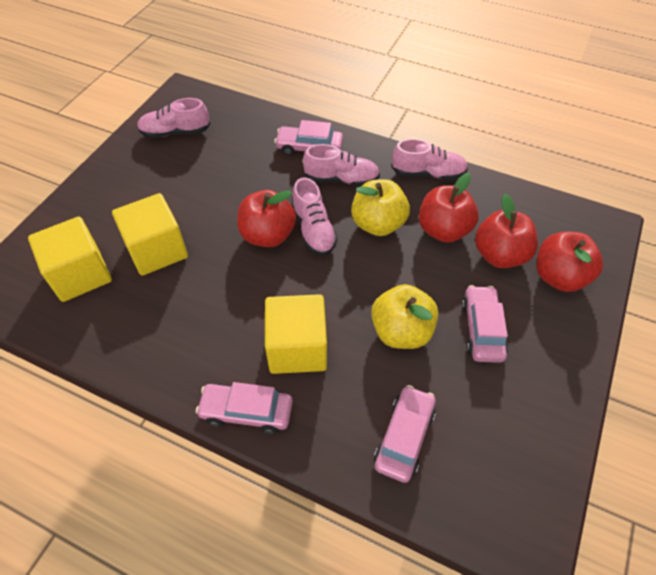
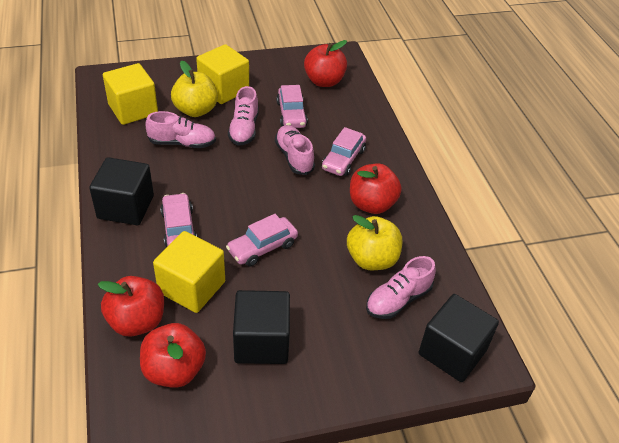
black cube: 0 -> 3

